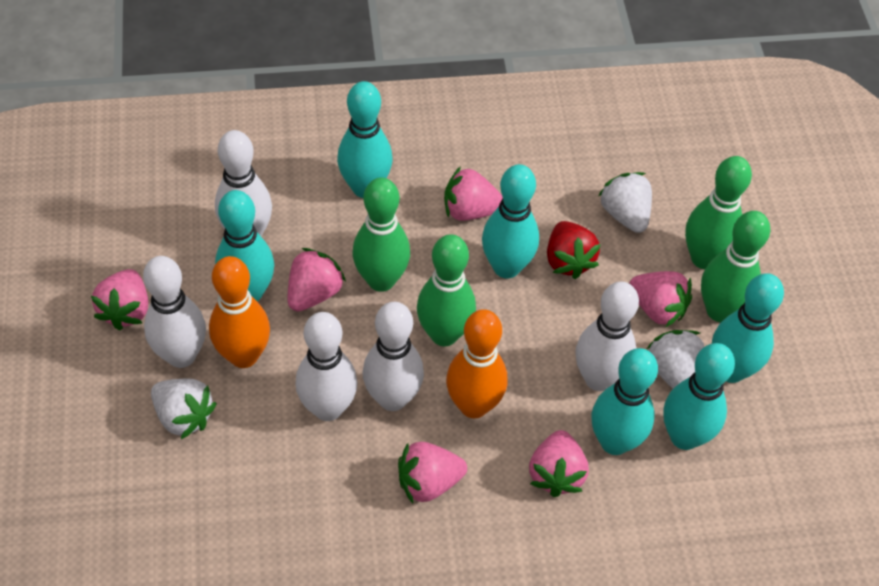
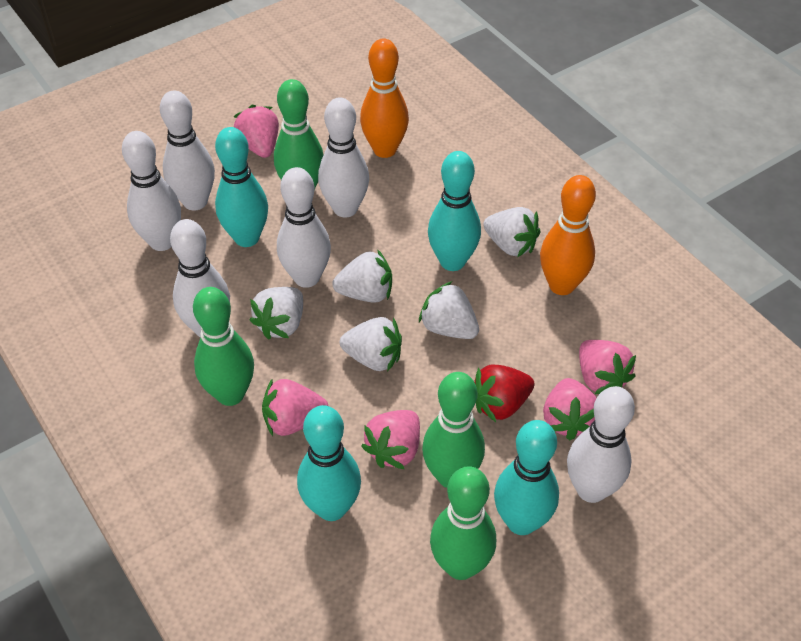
pink strawberry: 6 -> 5
turquoise bowling pin: 6 -> 4
white bowling pin: 5 -> 6
white strawberry: 3 -> 5

